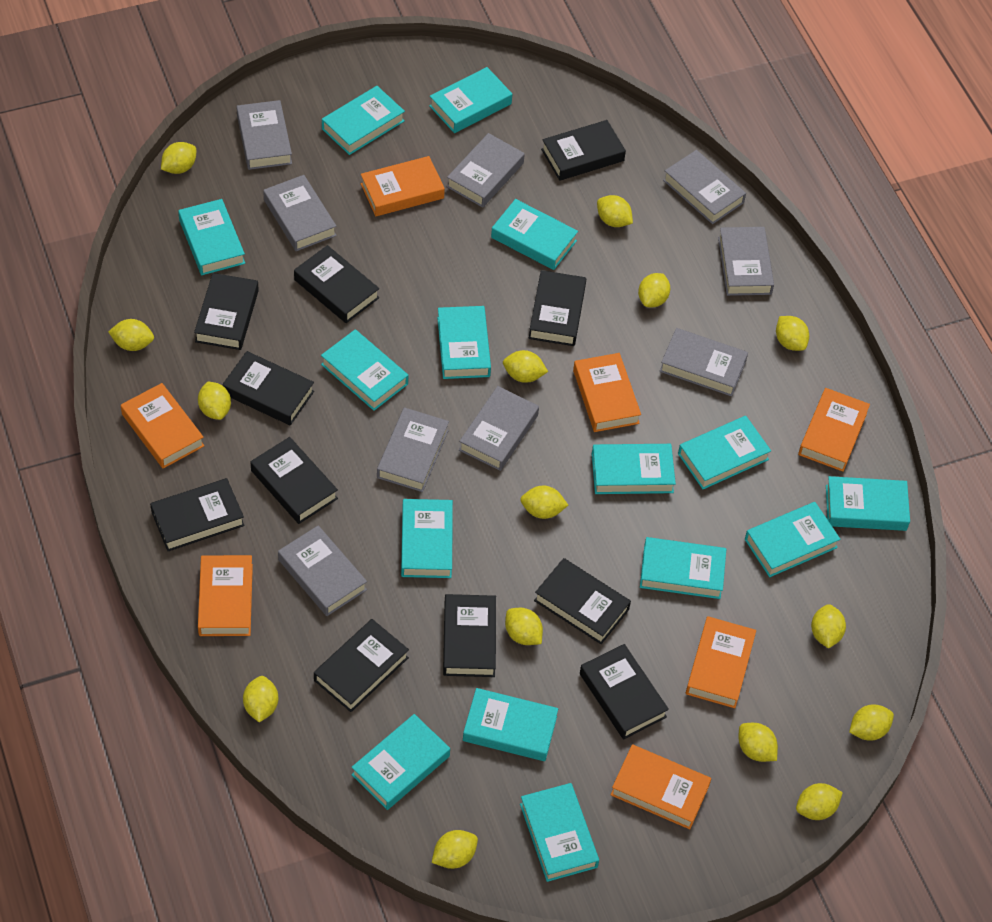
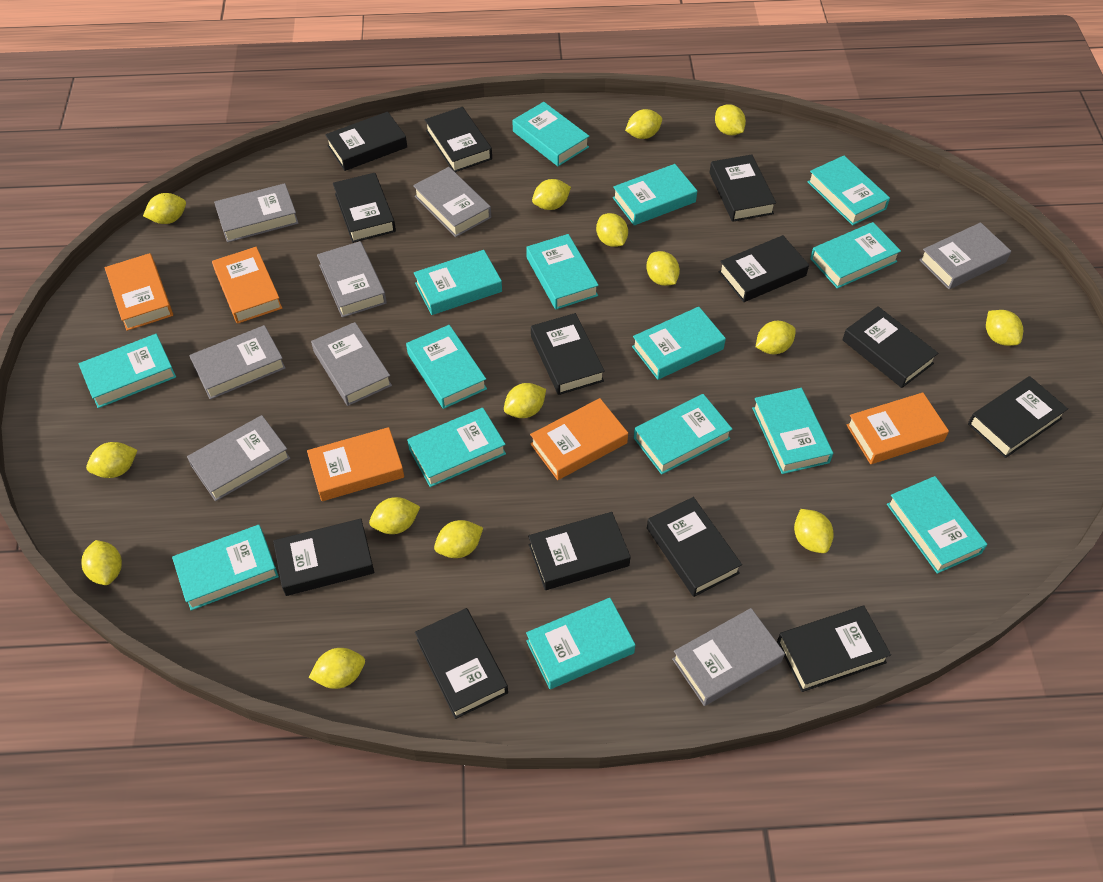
black book: 11 -> 13
grey book: 9 -> 8
orange book: 7 -> 5

